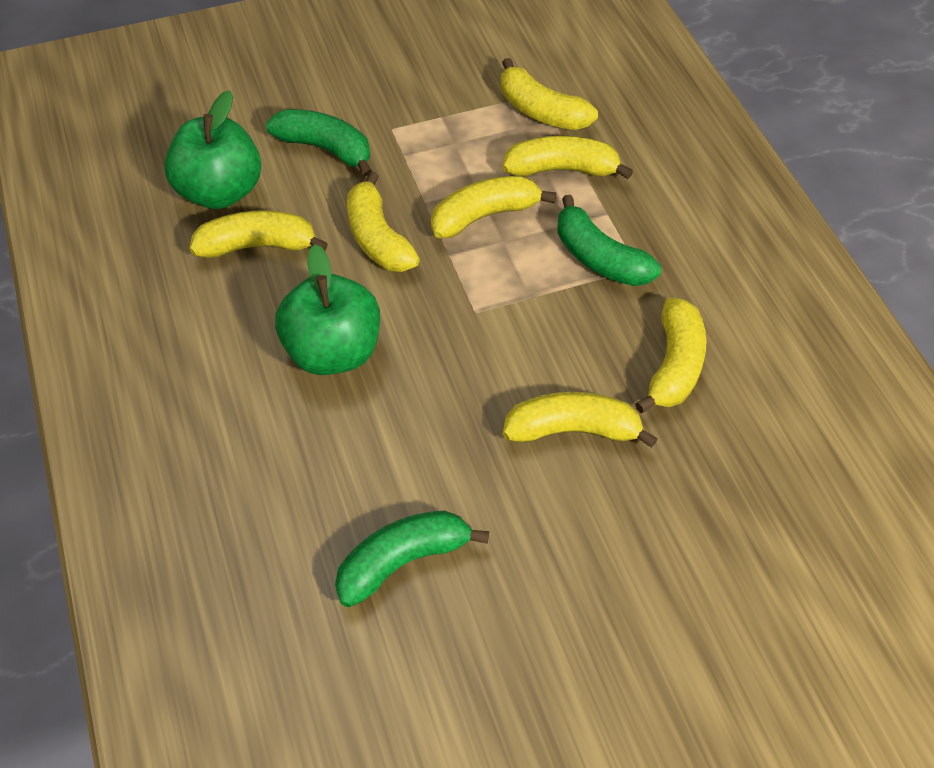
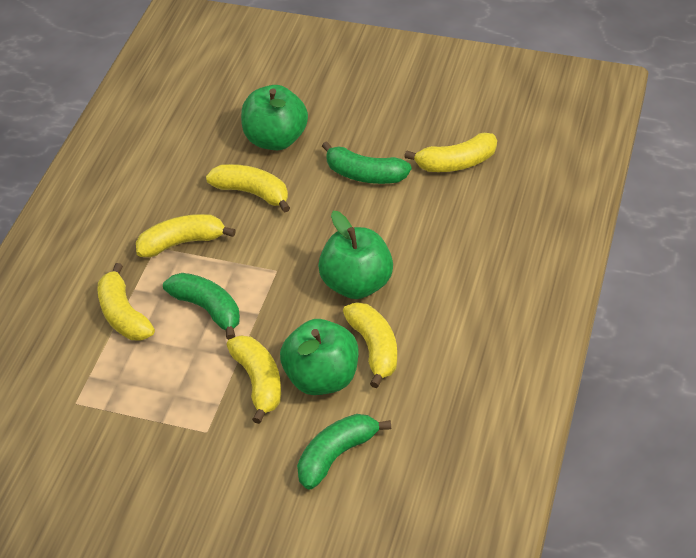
green apple: 2 -> 3
yellow banana: 7 -> 6

